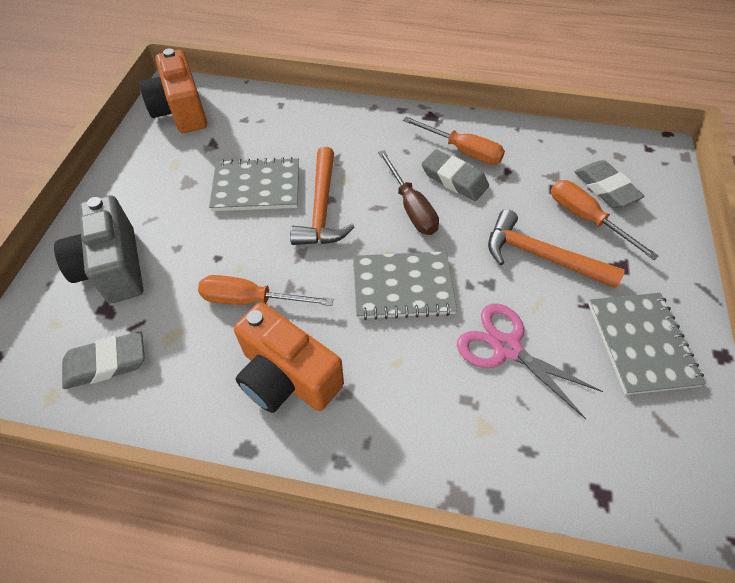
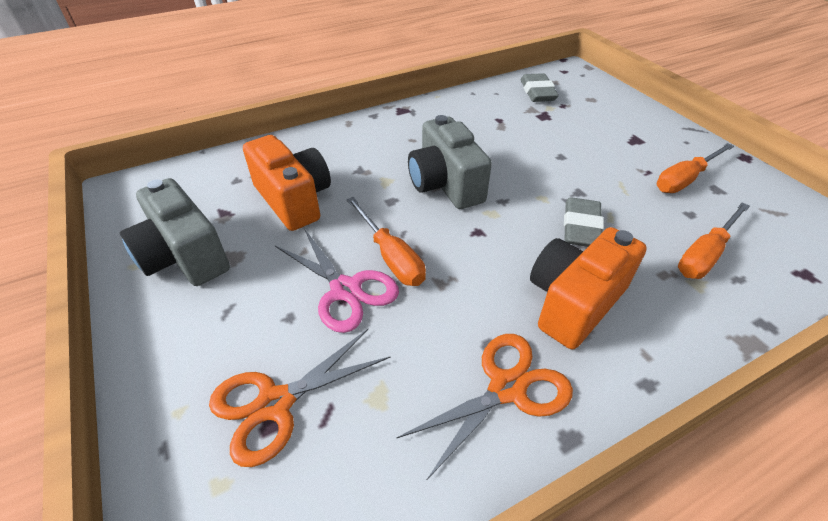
brown screwdriver: 1 -> 0
grey camera: 1 -> 2
grey eraser: 3 -> 2
grey notebook: 3 -> 0
orange hammer: 2 -> 0
orange scissors: 0 -> 2

